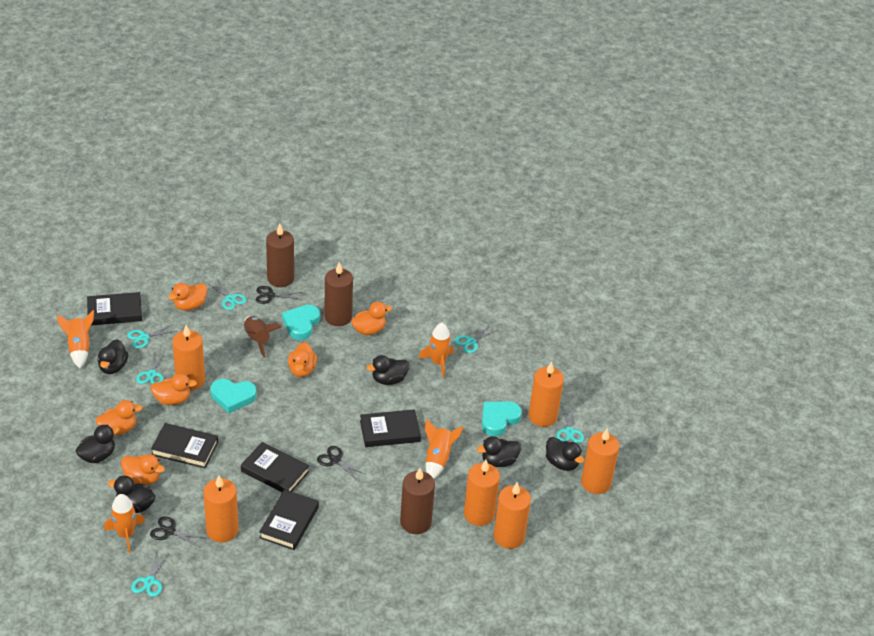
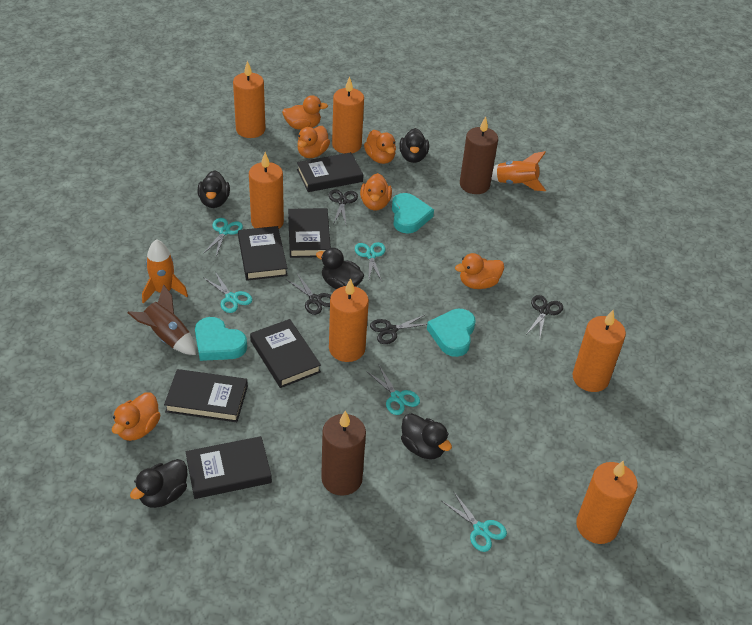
black book: 5 -> 6
black duck: 6 -> 5
black scissors: 3 -> 4
brown candle: 3 -> 2
orange rocket: 4 -> 2
turquoise scissors: 6 -> 5

